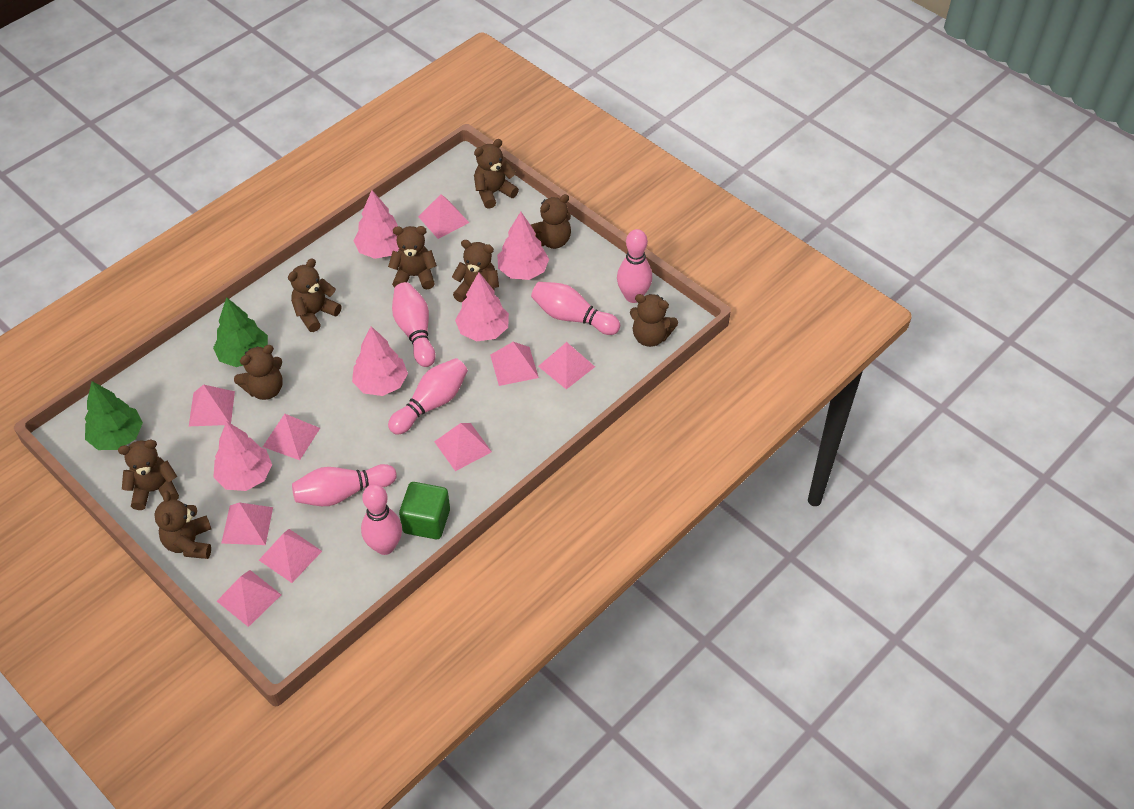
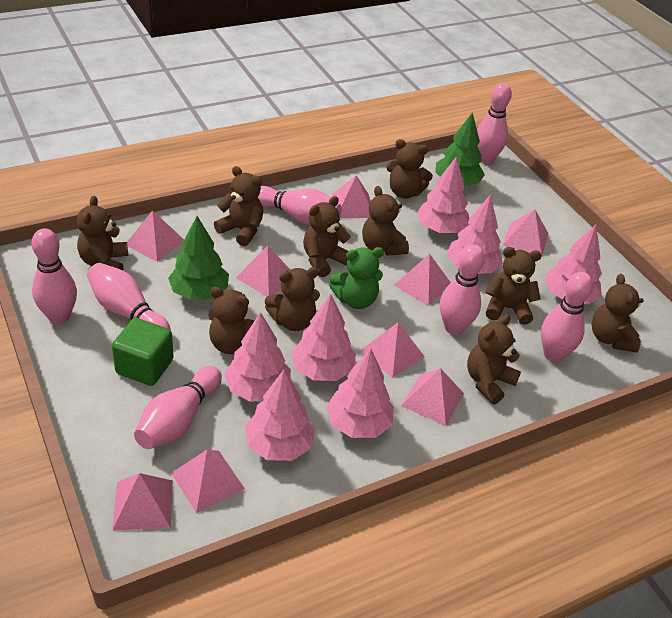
brown teddy bear: 9 -> 10
green teddy bear: 0 -> 1
pink bowling pin: 6 -> 7
pink tree: 5 -> 7

